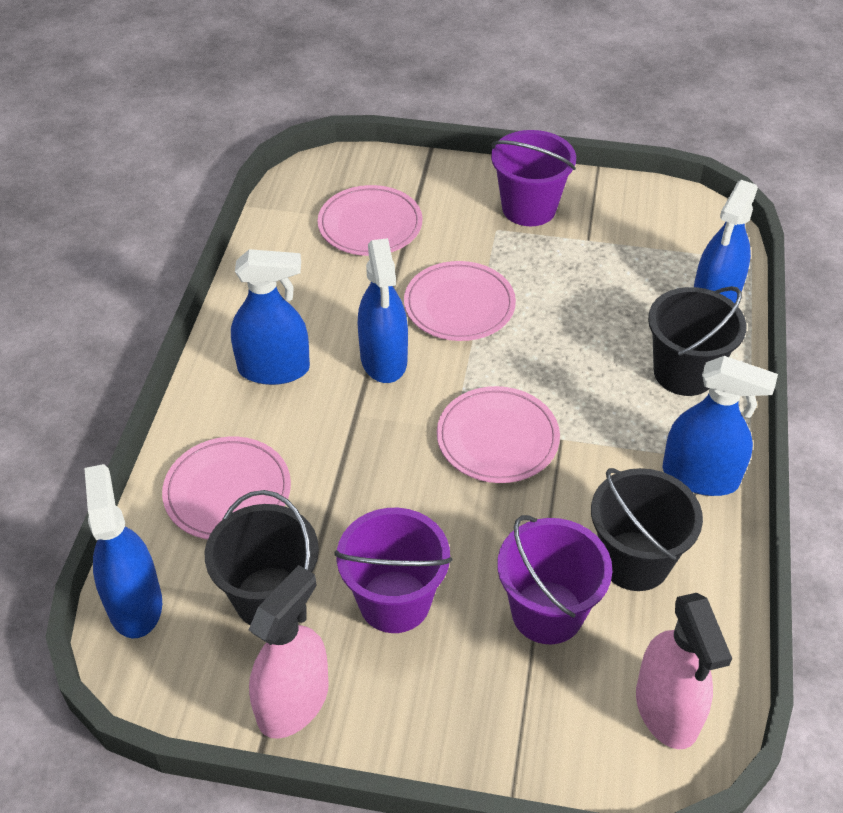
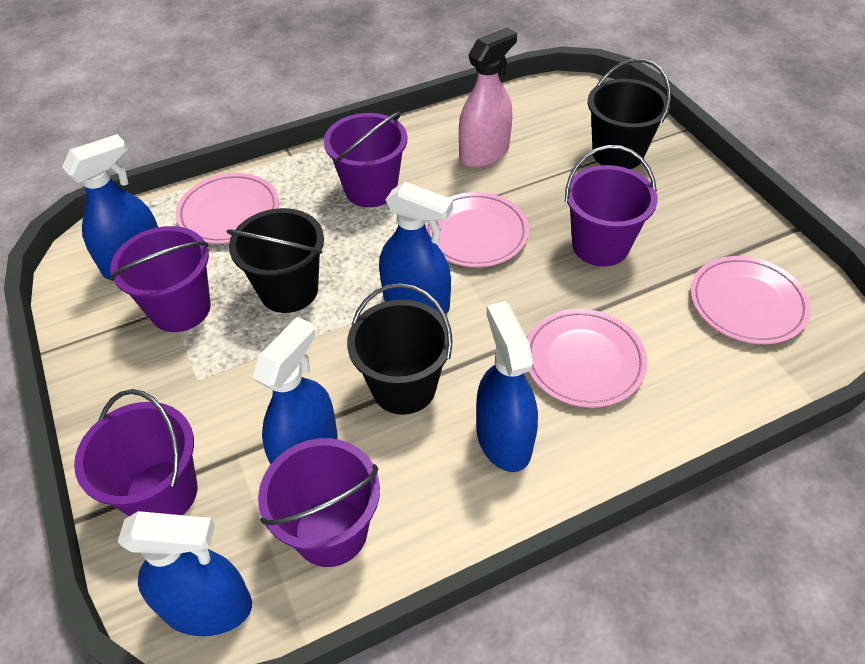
pink spray bottle: 2 -> 1
purple bucket: 3 -> 5

